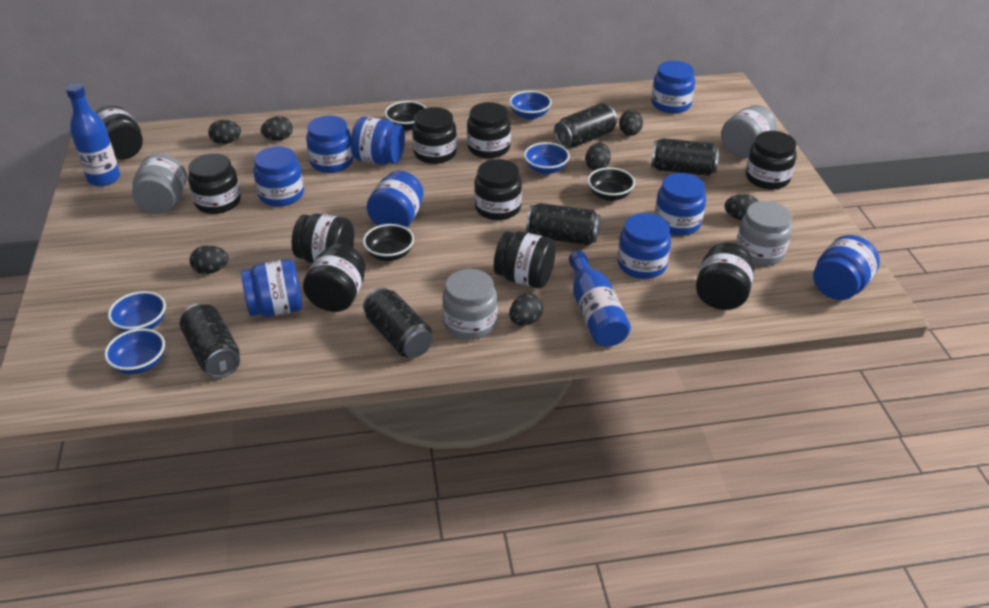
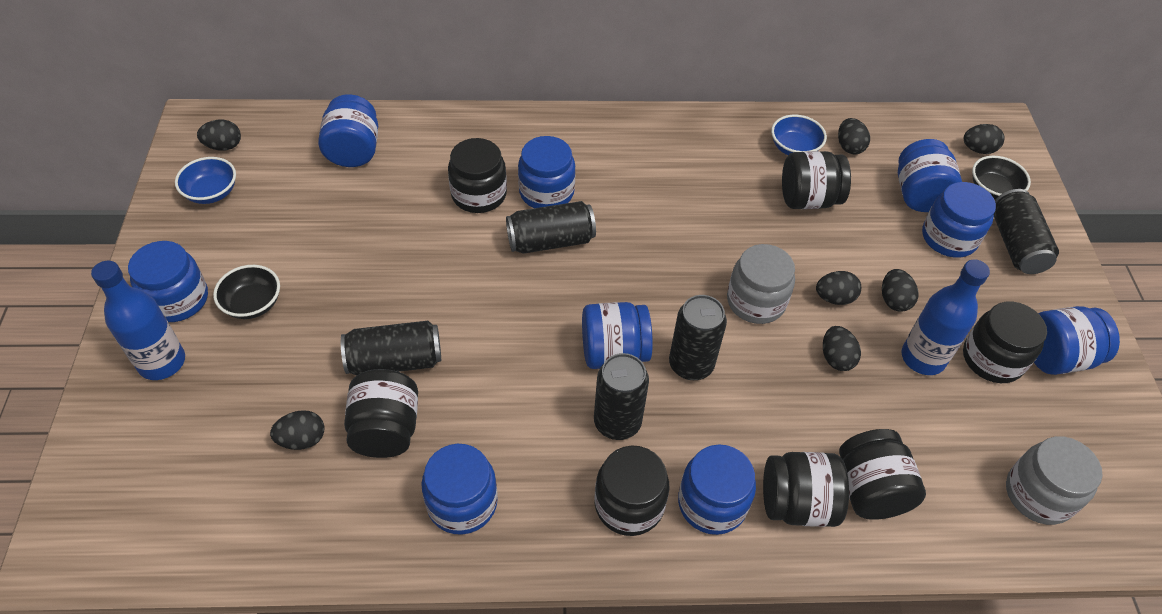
black bowl: 3 -> 2
black jar: 10 -> 7
blue bowl: 4 -> 2
grey jar: 4 -> 2

